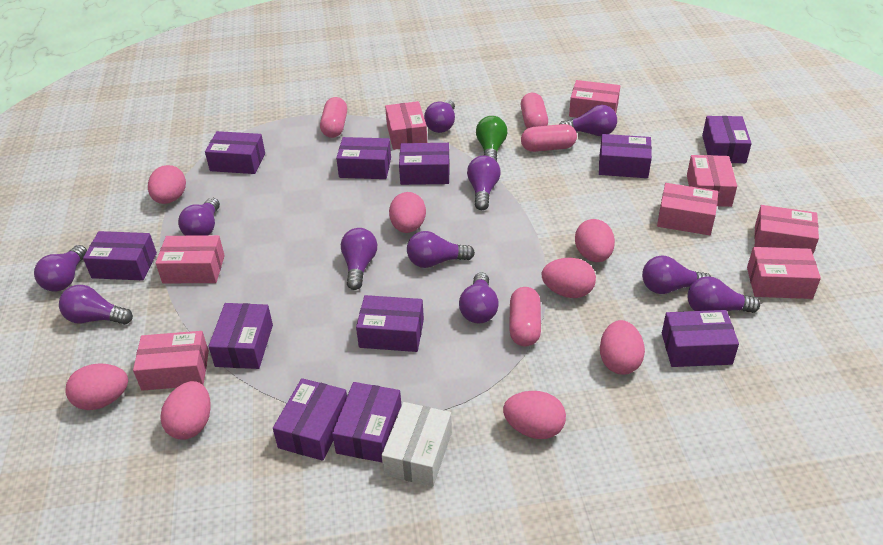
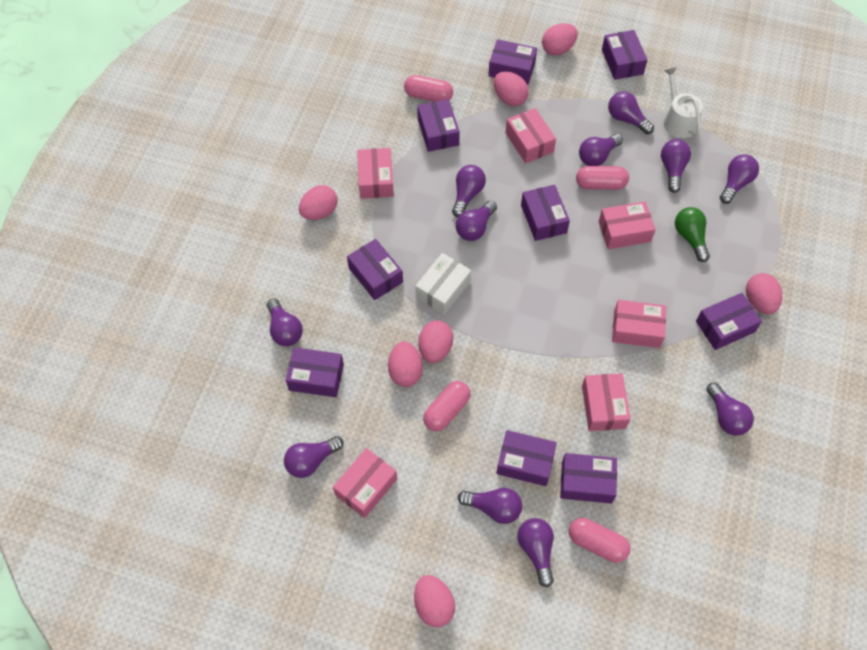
pink box: 8 -> 6
pink egg: 8 -> 7
purple box: 11 -> 9
white watering can: 0 -> 1

